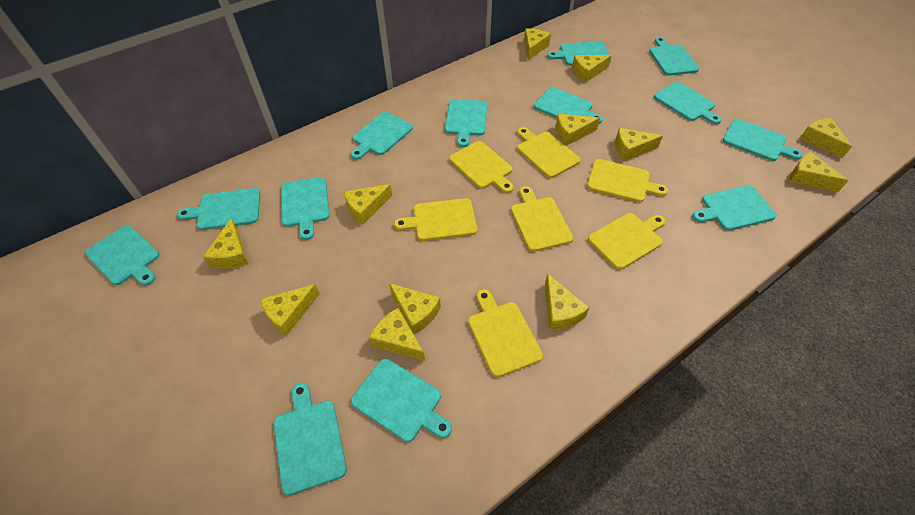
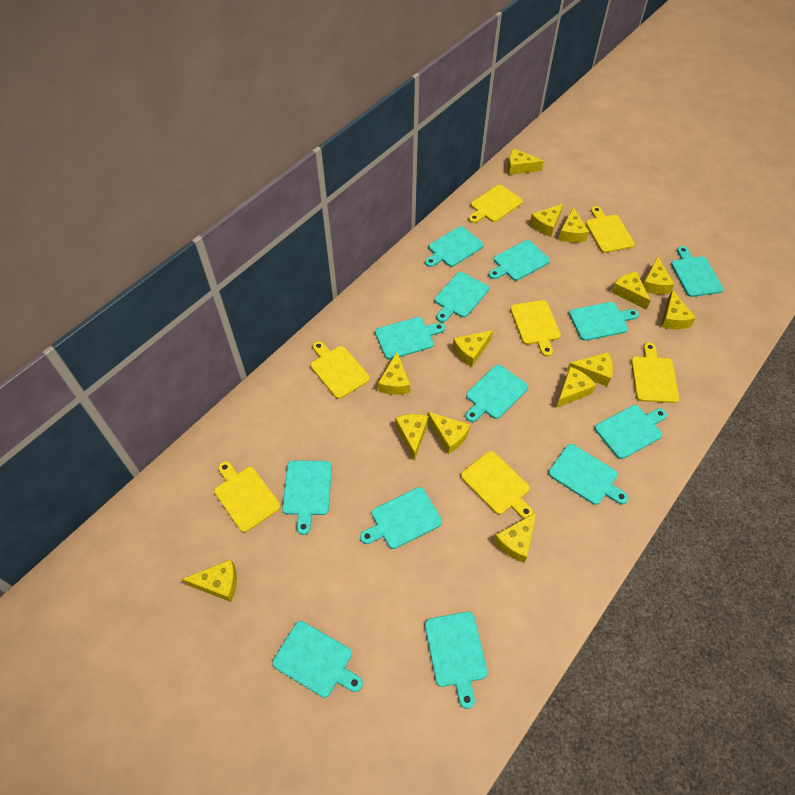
yellow cheese: 12 -> 14

